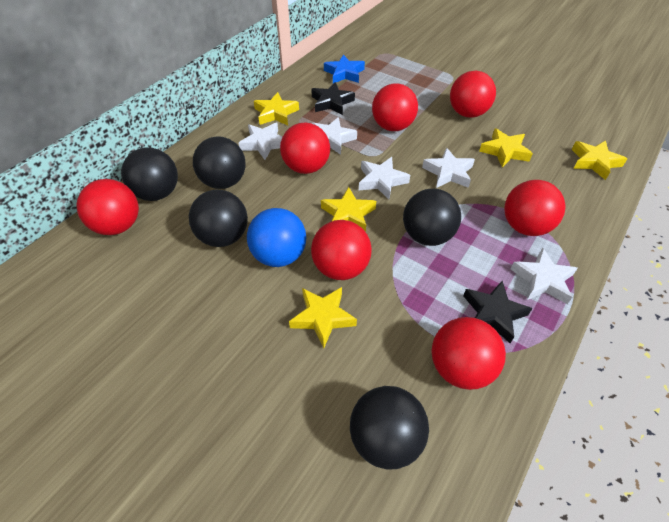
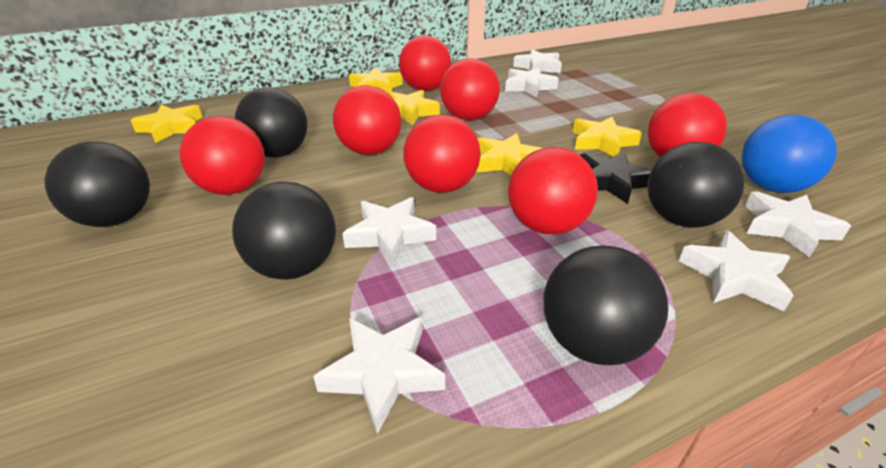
black star: 2 -> 1
blue star: 1 -> 0
white star: 5 -> 6

